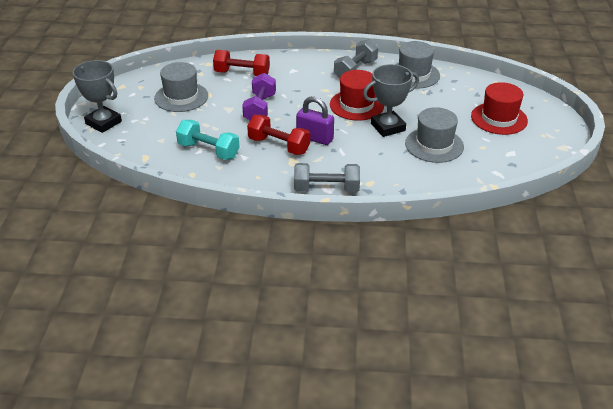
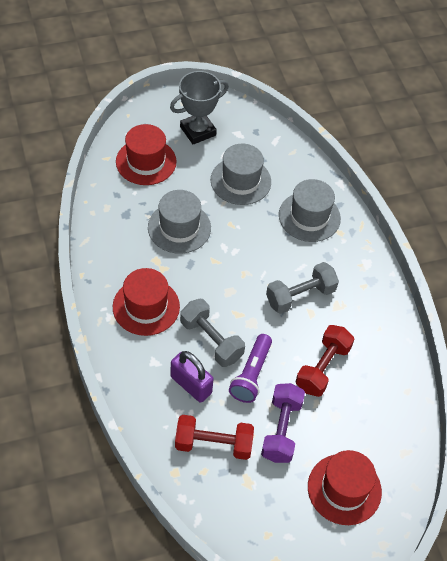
grey trophy: 2 -> 1
purple flashlight: 0 -> 1
red hat: 2 -> 3
turquoise dumbbell: 1 -> 0

